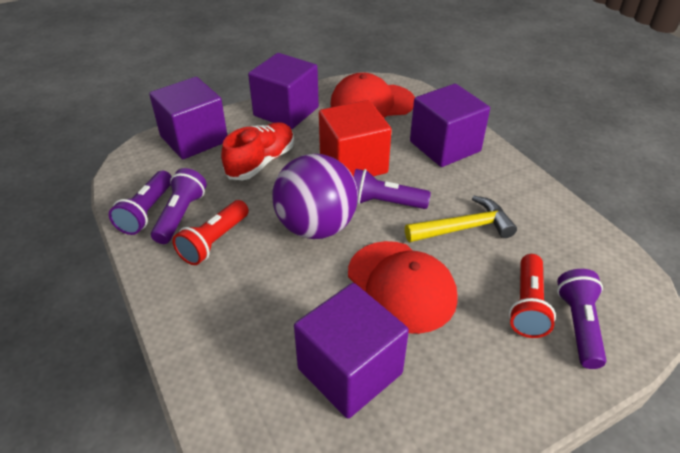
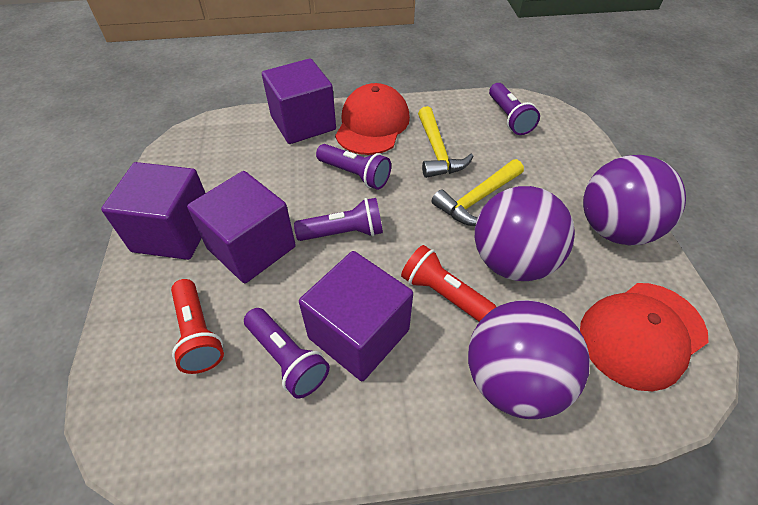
purple ball: 1 -> 3
red cube: 1 -> 0
red shoe: 1 -> 0
yellow hammer: 1 -> 2

